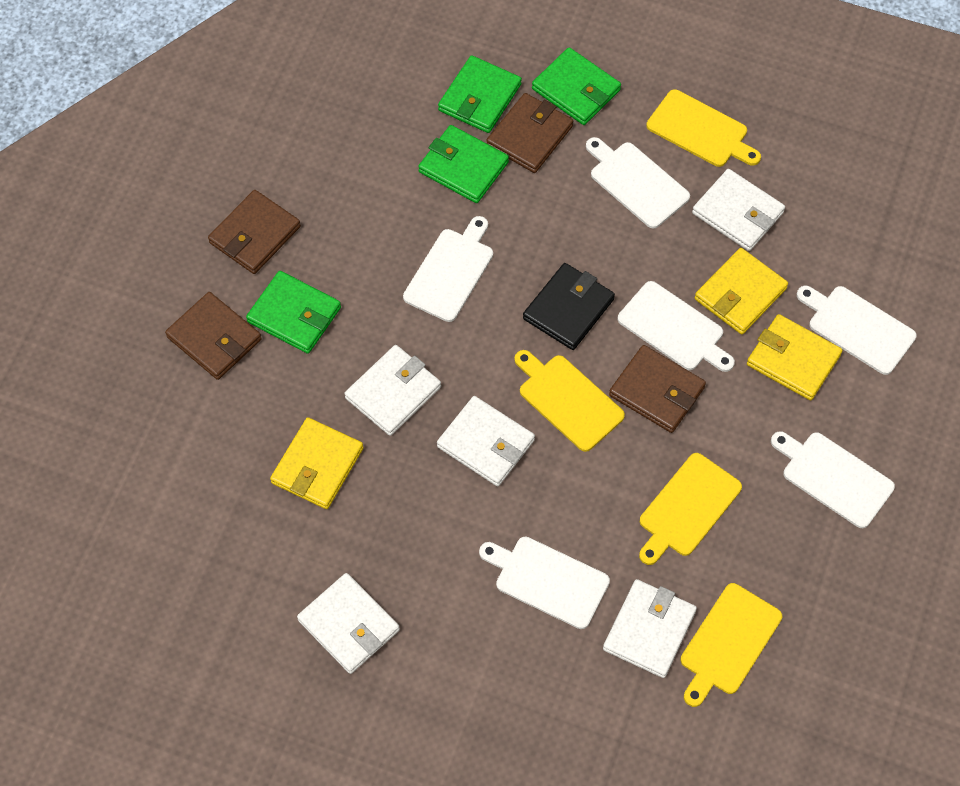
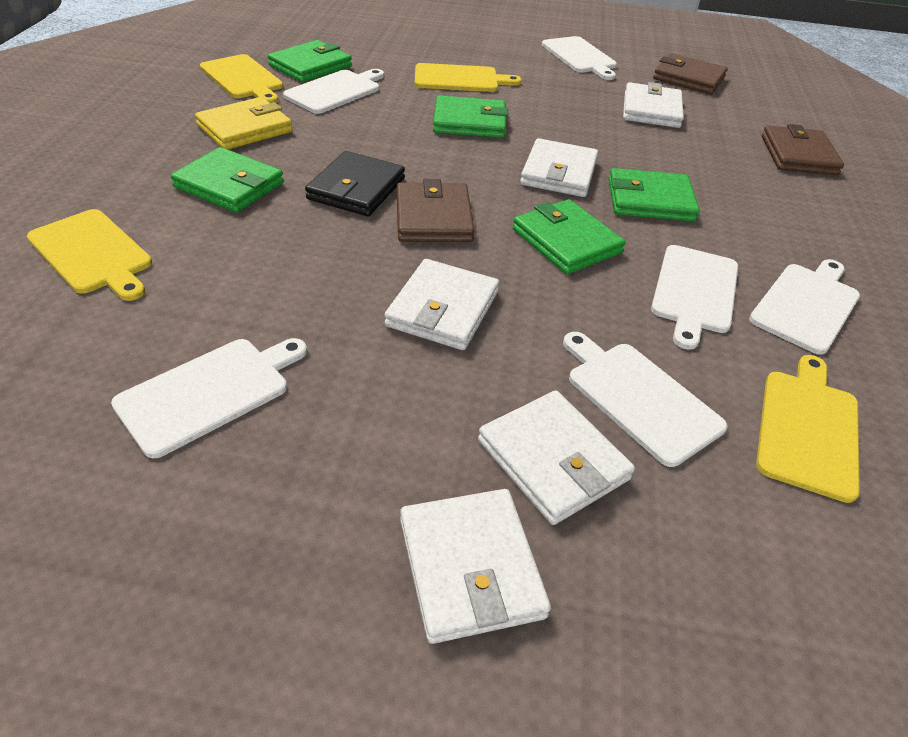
brown wallet: 4 -> 3
green wallet: 4 -> 5
yellow wallet: 3 -> 1

